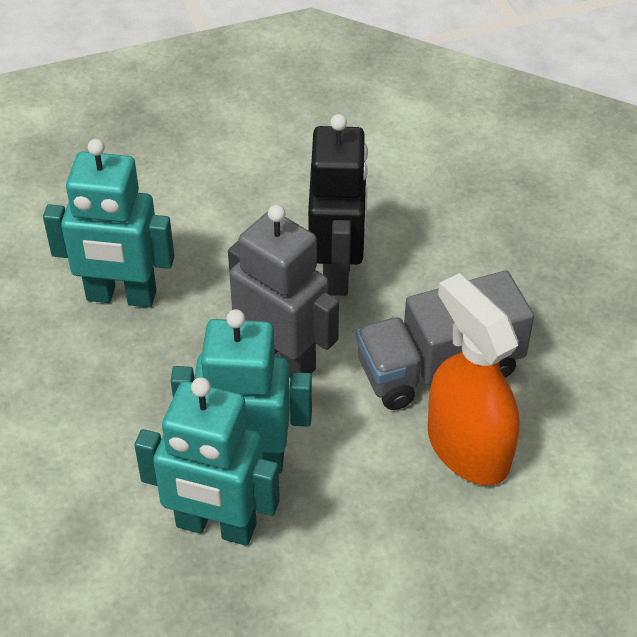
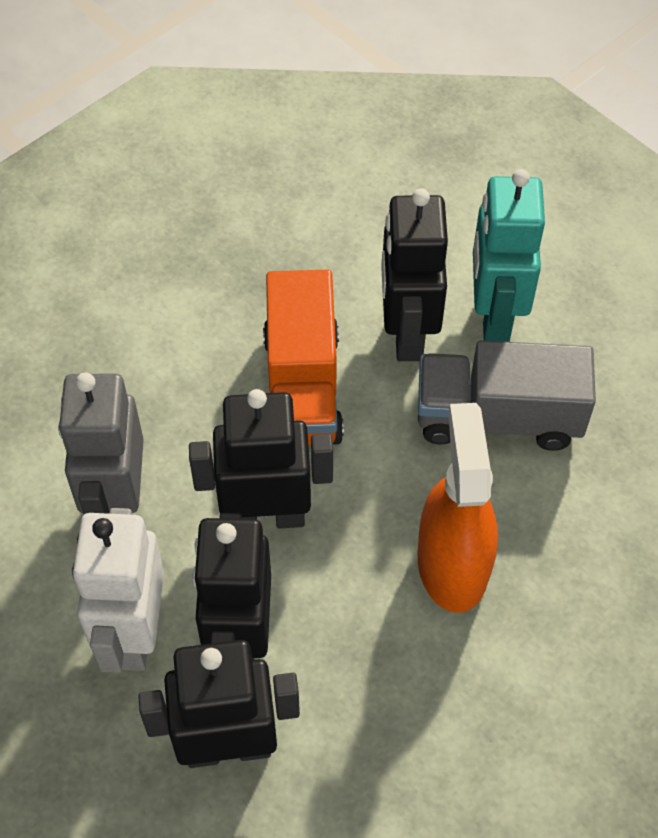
black robot: 1 -> 4
orange truck: 0 -> 1
turquoise robot: 3 -> 1
white robot: 0 -> 1

